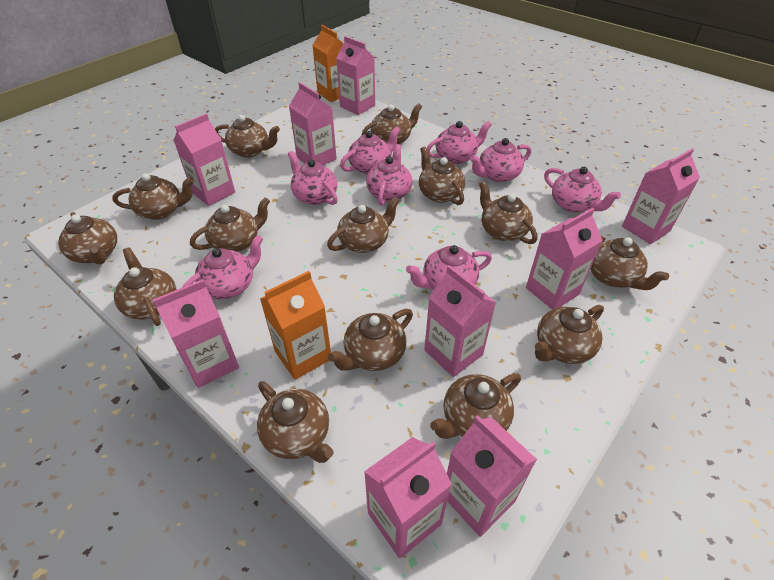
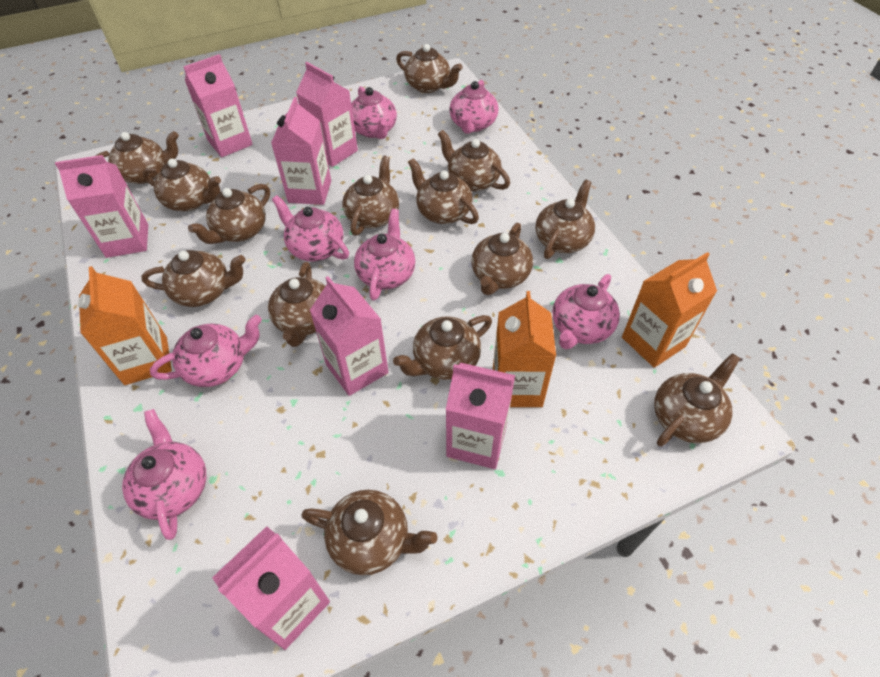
orange carton: 2 -> 3
pink carton: 9 -> 7
pink teapot: 8 -> 7

